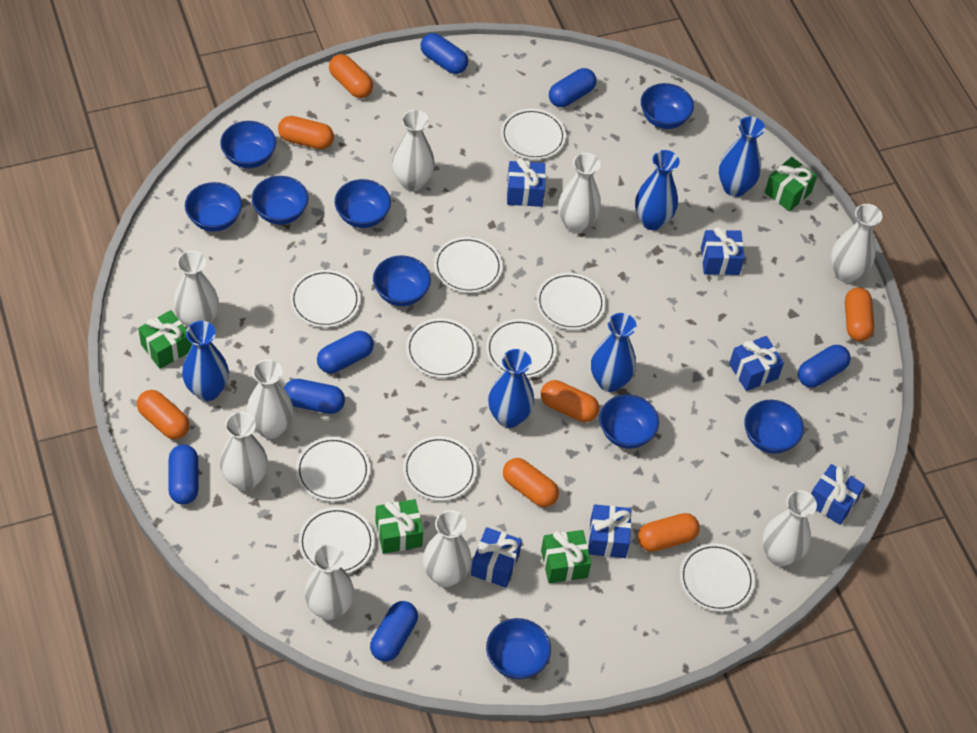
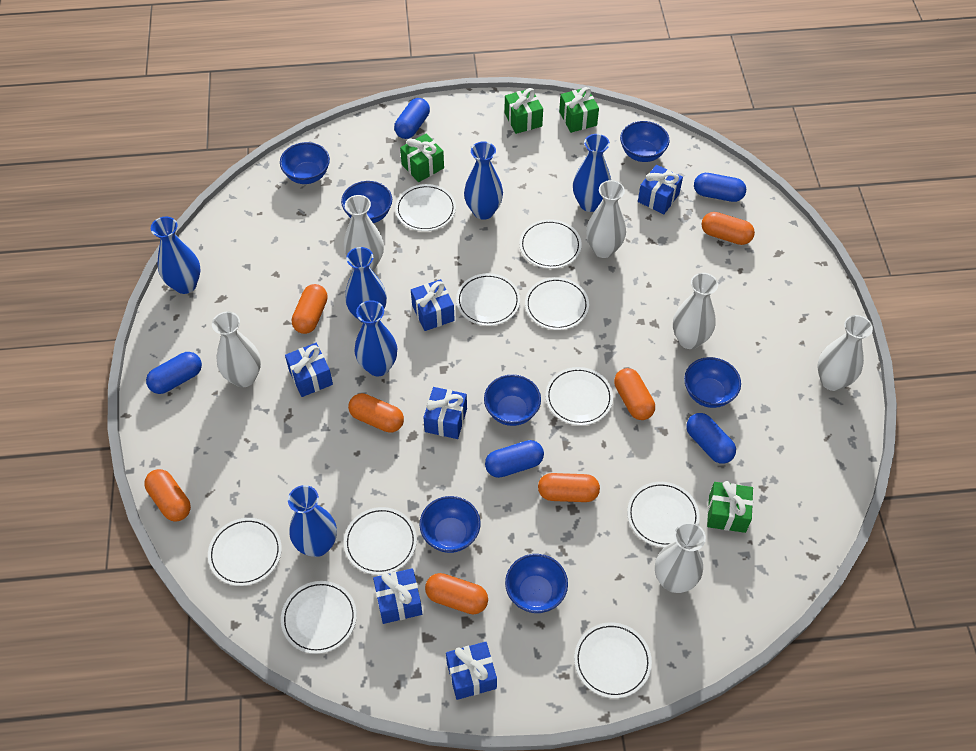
blue bowl: 9 -> 7
blue capsule: 7 -> 5
blue vase: 5 -> 6
white vase: 9 -> 6

